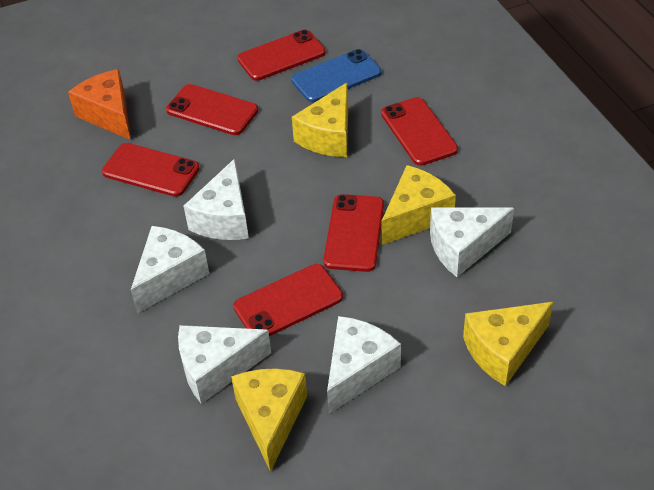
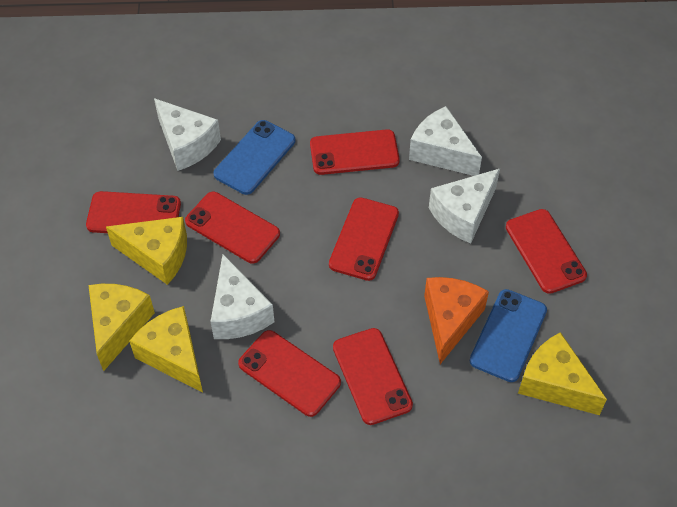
blue phone: 1 -> 2
red phone: 6 -> 7
white cheese: 5 -> 4

